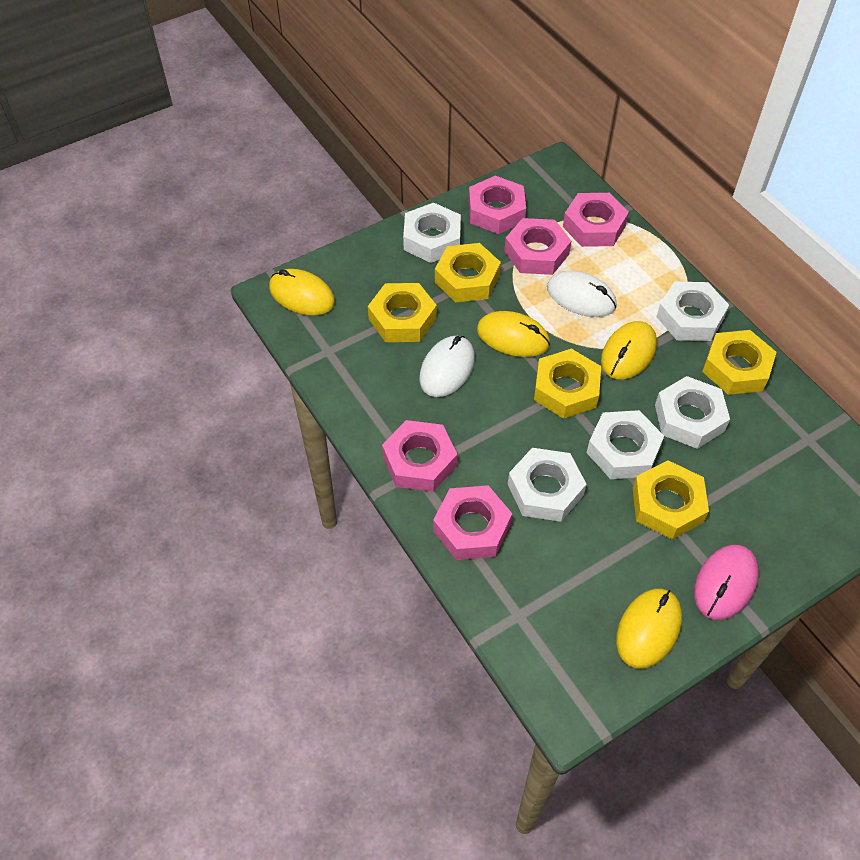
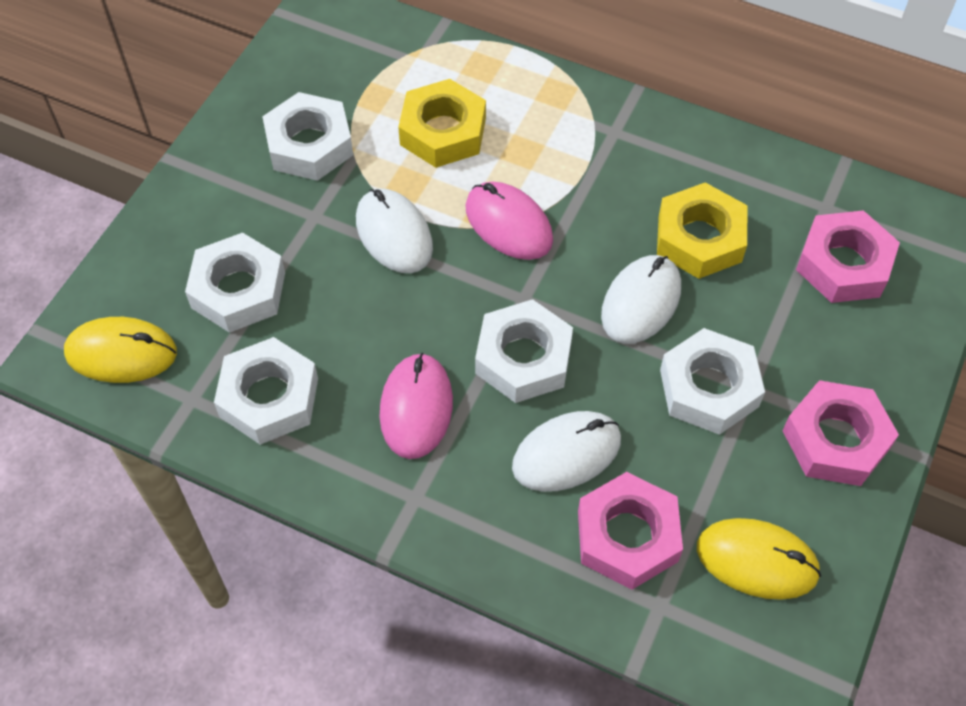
pink mouse: 1 -> 2
pink nut: 5 -> 3
white mouse: 2 -> 3
yellow mouse: 4 -> 2
yellow nut: 5 -> 2

